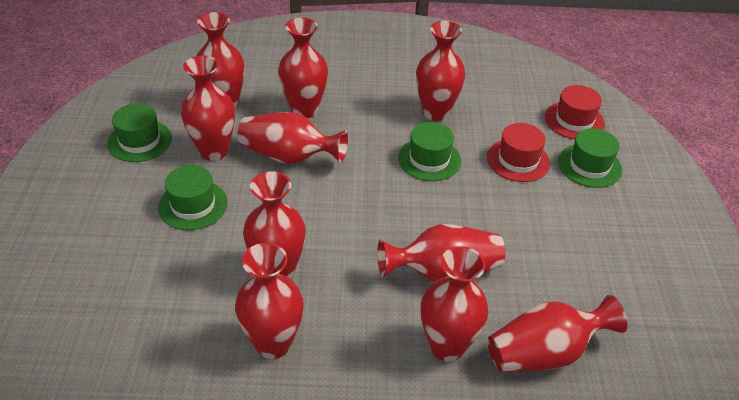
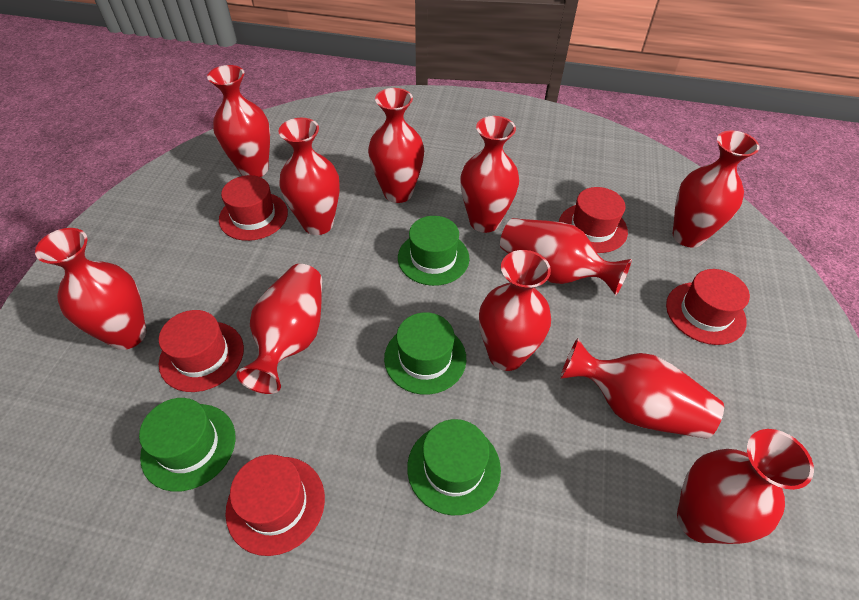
red hat: 2 -> 5
red vase: 10 -> 11

